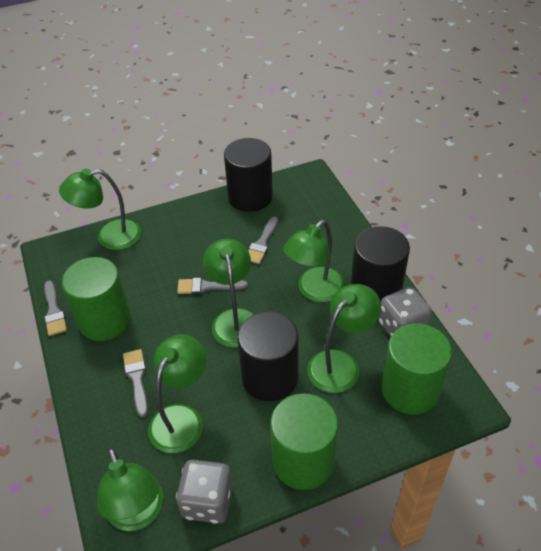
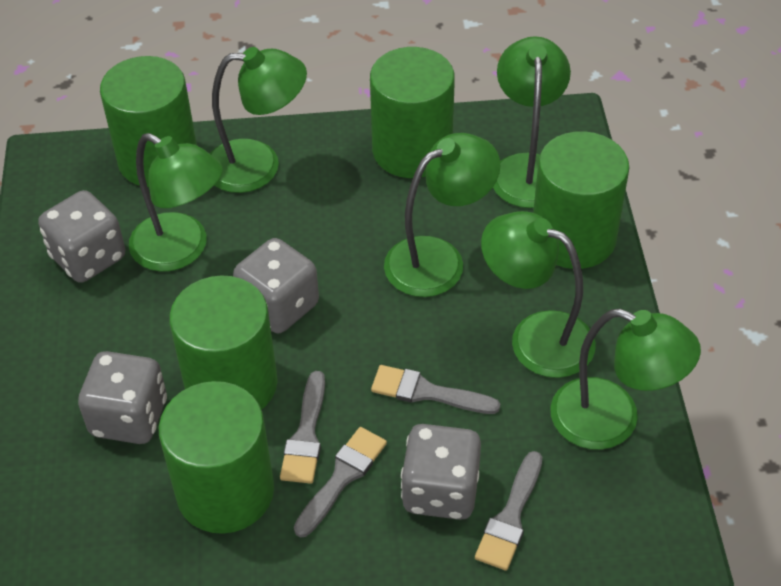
black cylinder: 3 -> 0
green cylinder: 3 -> 5
grey dice: 2 -> 4

